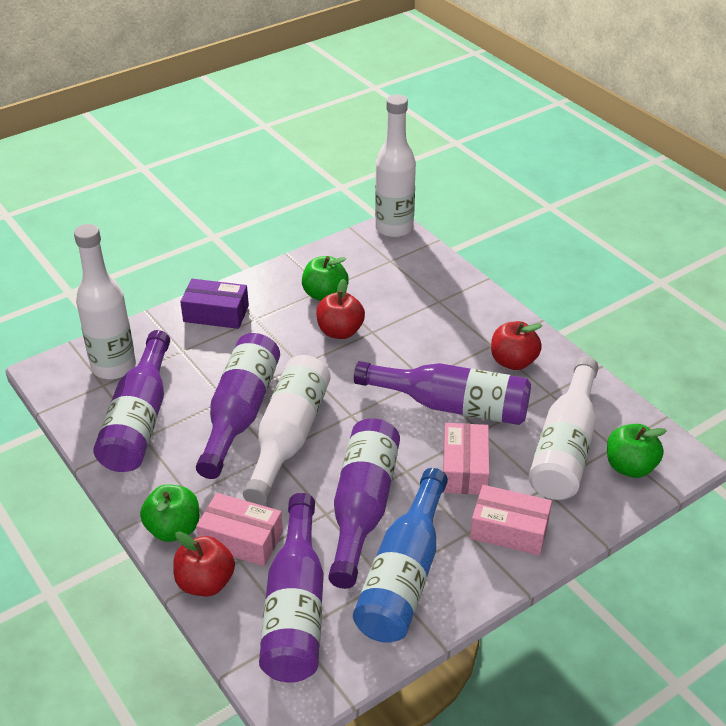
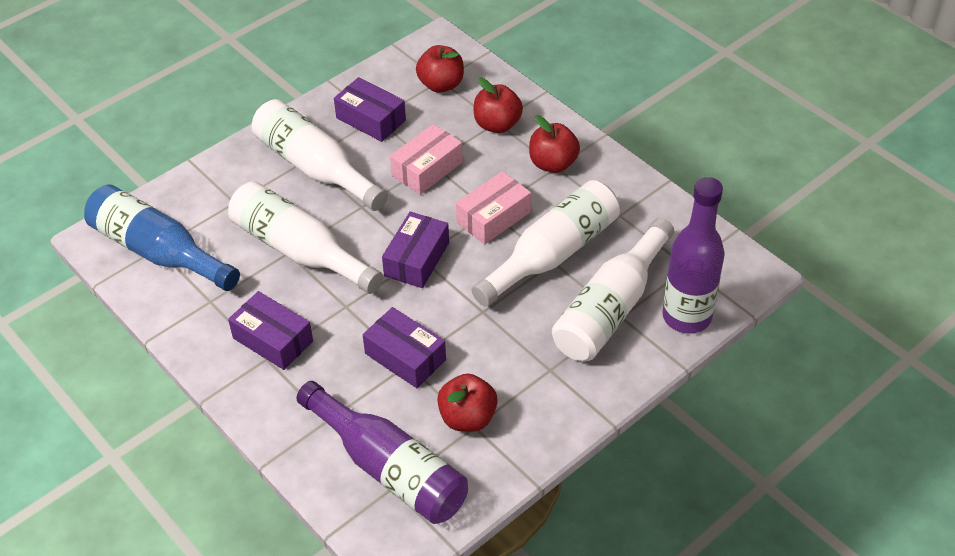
green apple: 3 -> 0
pink box: 3 -> 2
purple bottle: 5 -> 2
purple box: 1 -> 4
red apple: 3 -> 4

